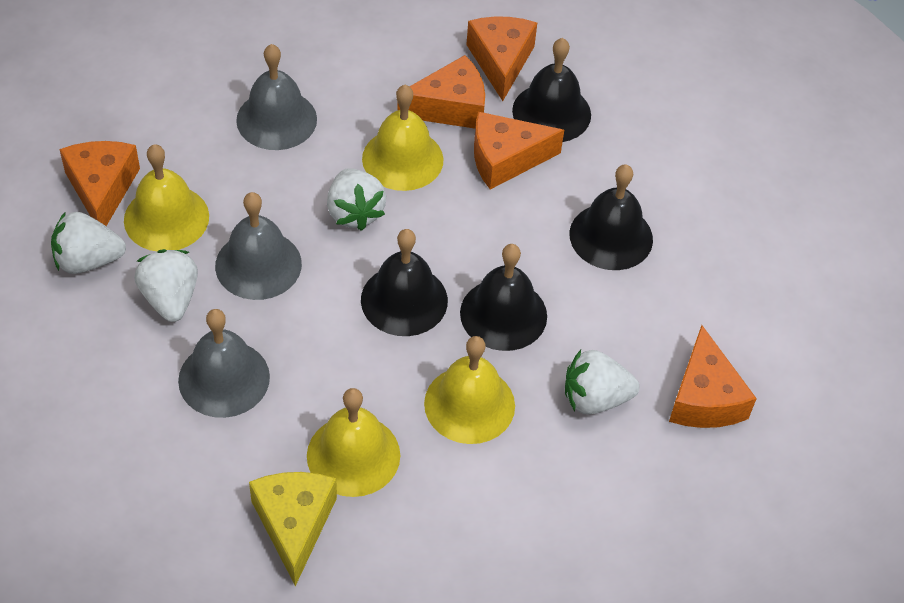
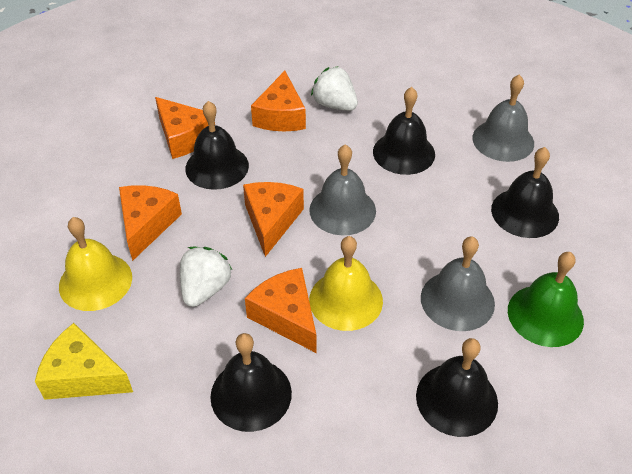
black bell: 4 -> 5
green bell: 0 -> 1
white strawberry: 4 -> 2
yellow bell: 4 -> 2

